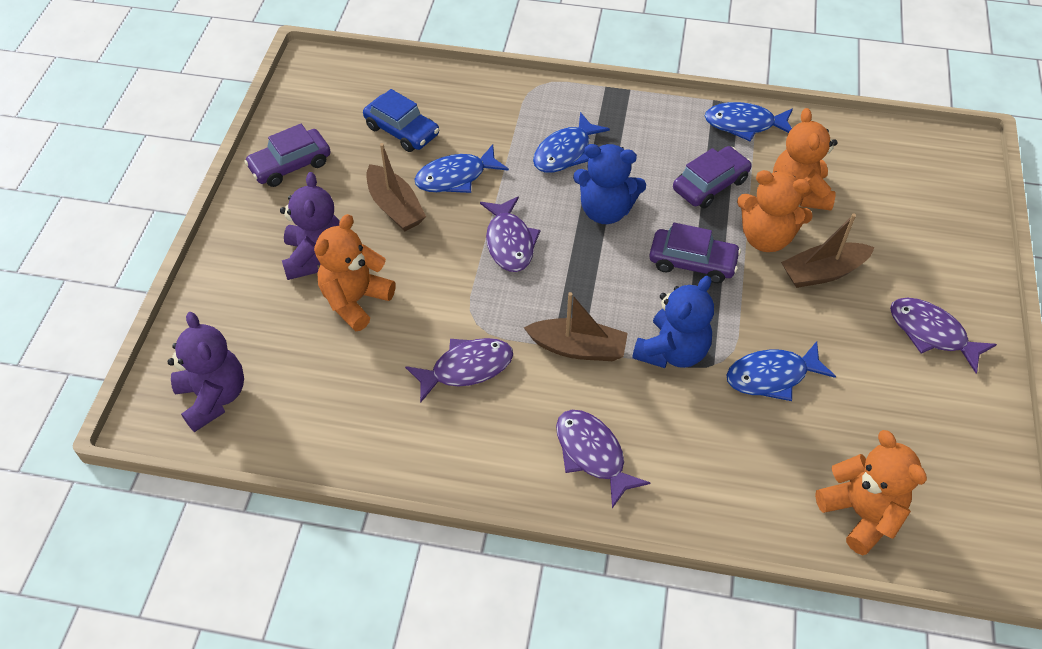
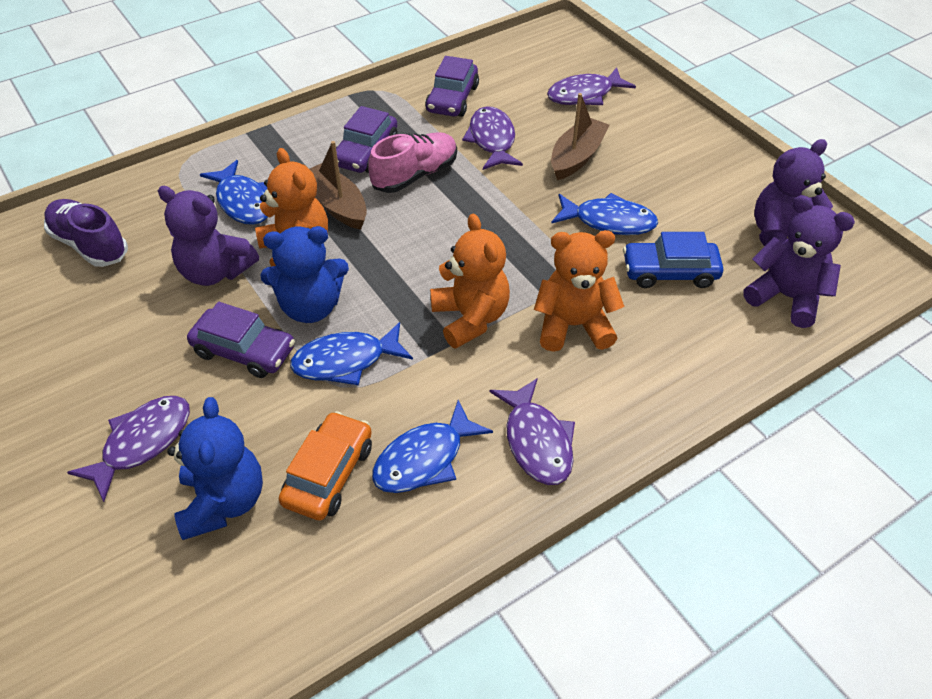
brown boat: 3 -> 2
orange car: 0 -> 1
orange teddy bear: 4 -> 3
pink shoe: 0 -> 1
purple shoe: 0 -> 1
purple teddy bear: 2 -> 3

